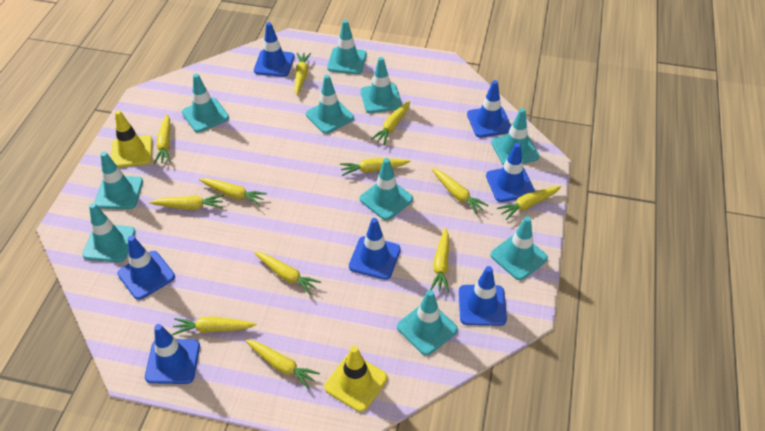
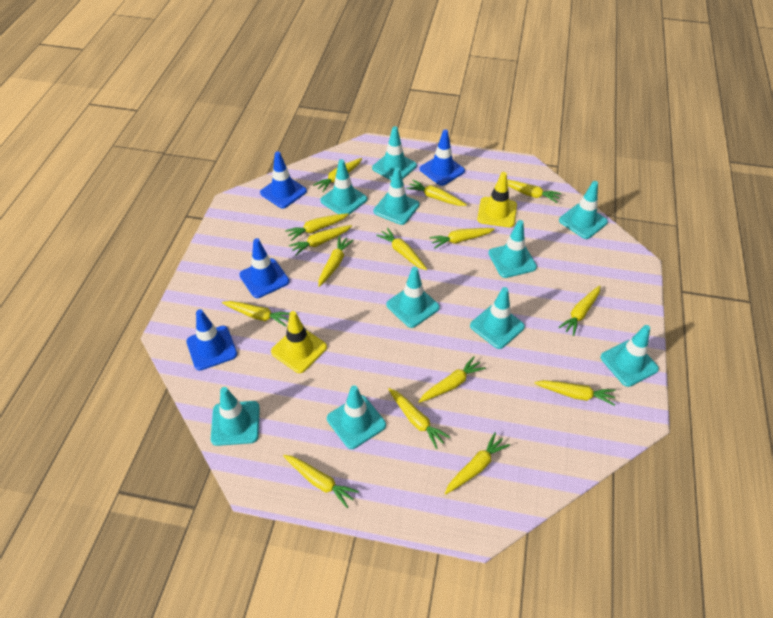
blue traffic cone: 7 -> 4
yellow carrot: 12 -> 15

